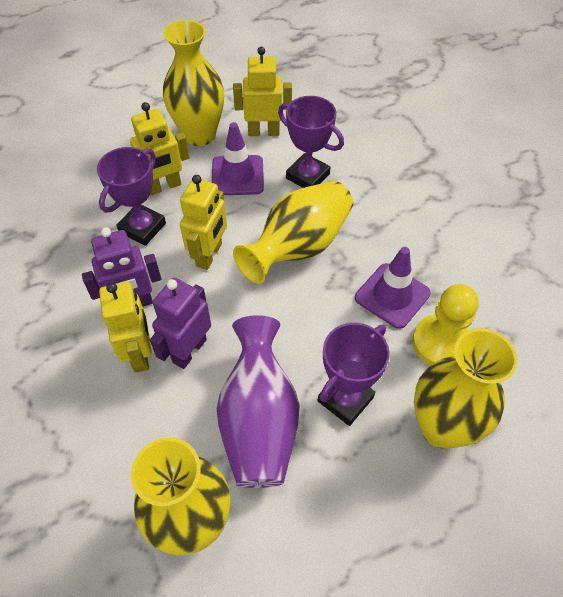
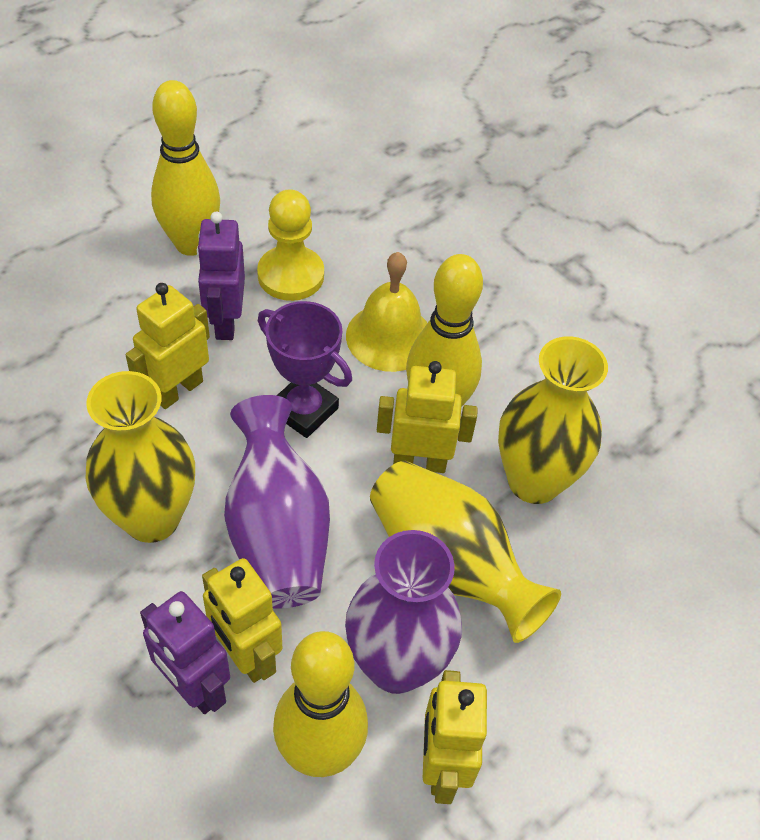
purple traffic cone: 2 -> 0
purple trophy: 3 -> 1
purple vase: 1 -> 2
yellow bell: 0 -> 1
yellow bowling pin: 0 -> 3
yellow vase: 4 -> 3

